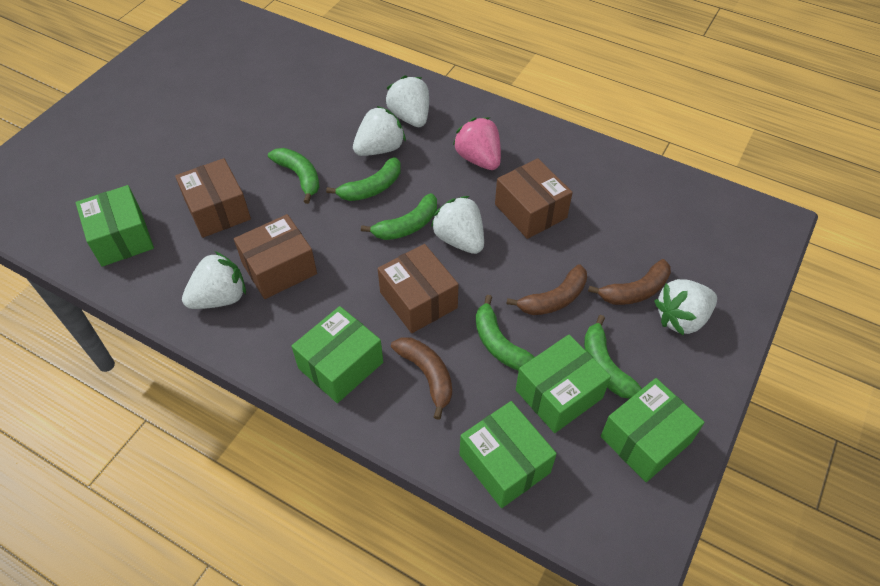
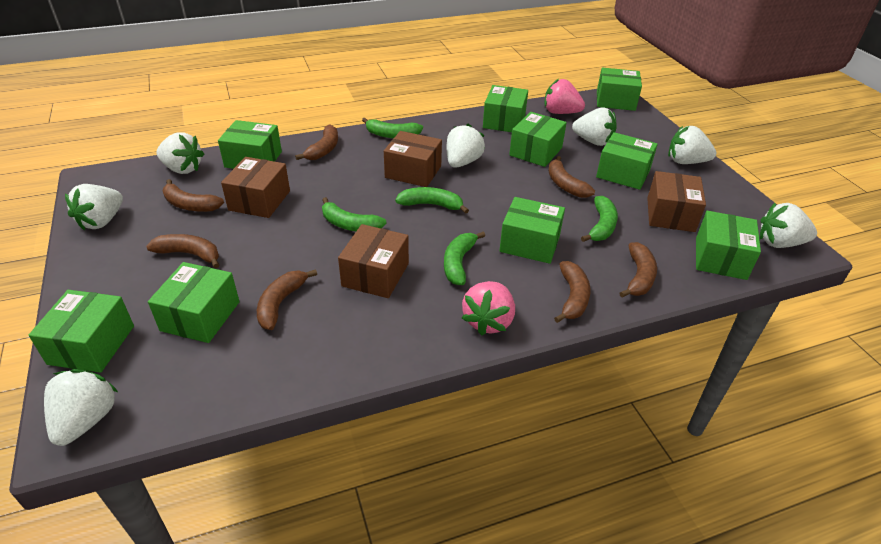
brown banana: 3 -> 7
green box: 5 -> 9
pink strawberry: 1 -> 2
white strawberry: 5 -> 7

